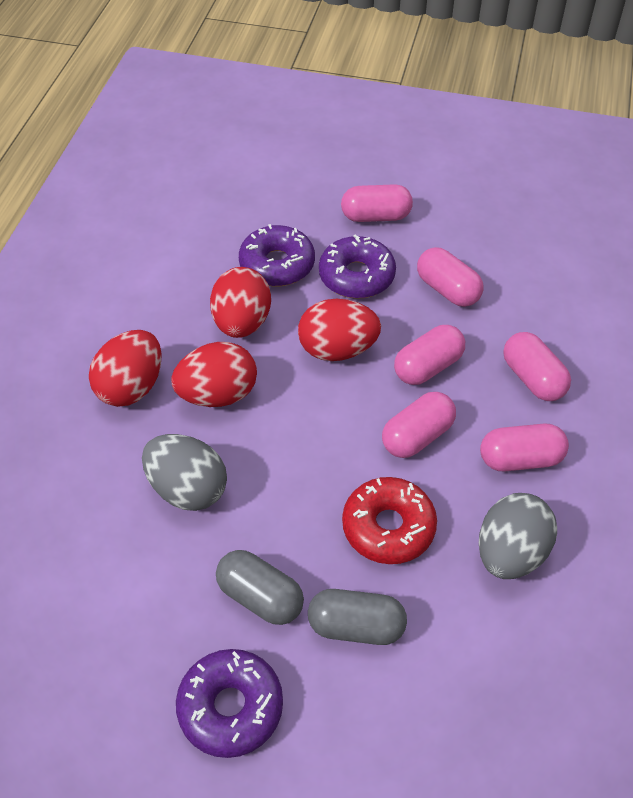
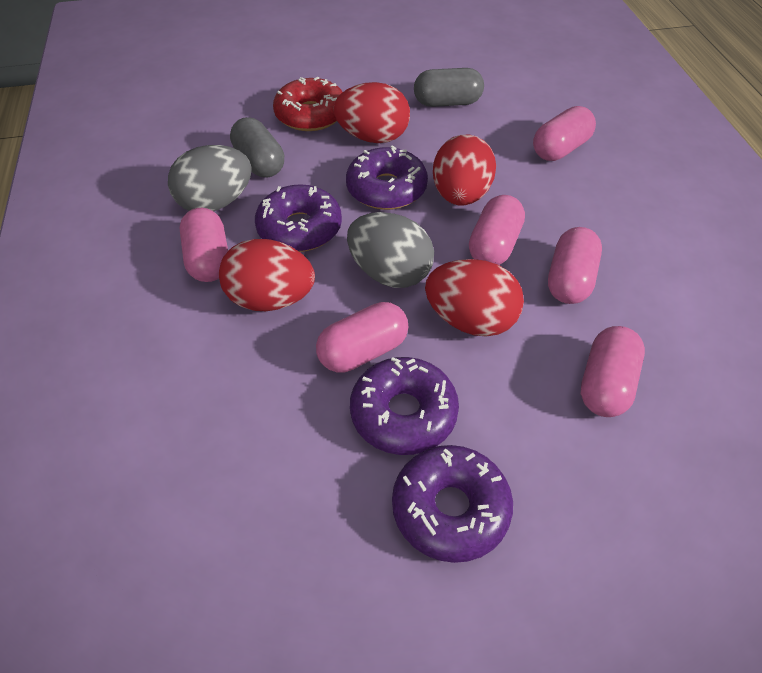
purple donut: 3 -> 4

